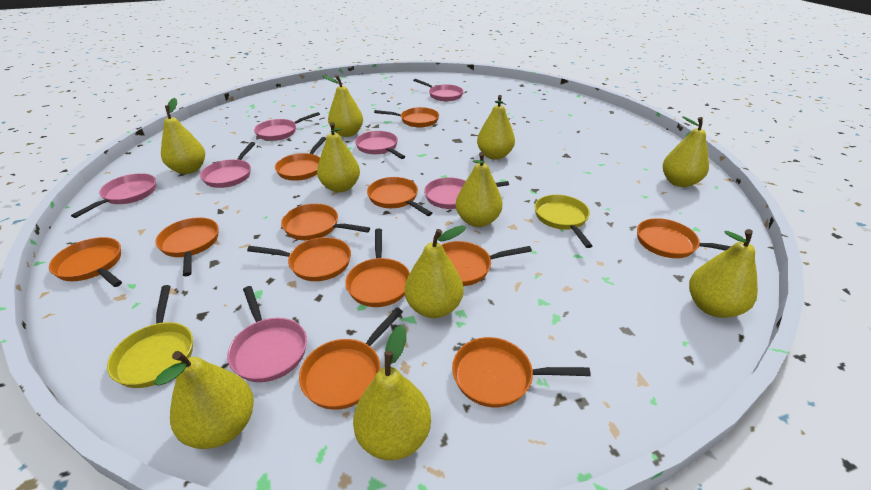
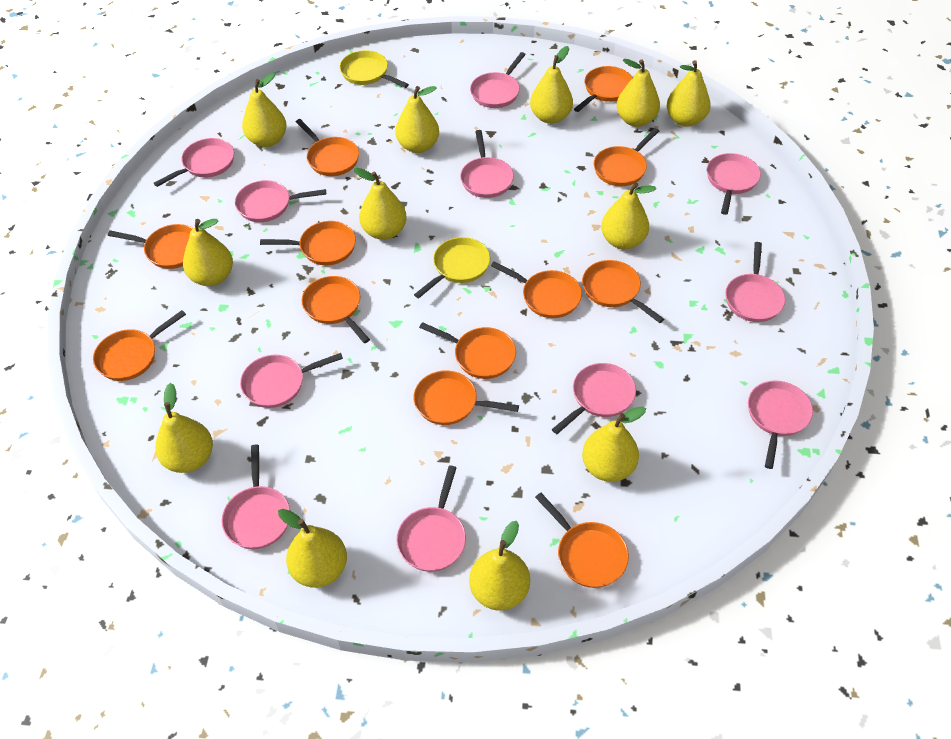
pink pan: 7 -> 11
yellow pear: 10 -> 12

